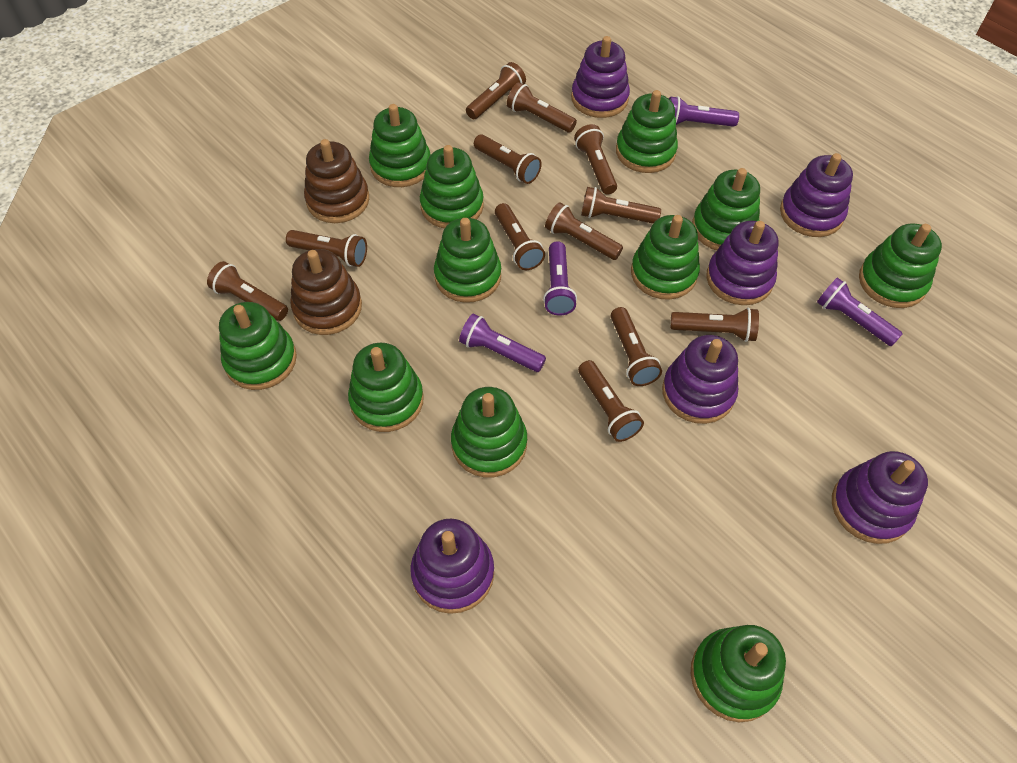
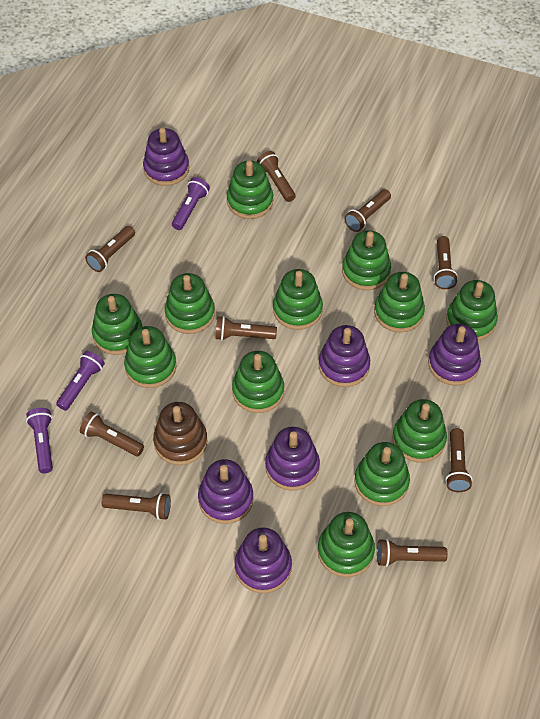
brown flashlight: 12 -> 9
brown stacking toy: 2 -> 1
green stacking toy: 11 -> 12
purple flashlight: 4 -> 3

